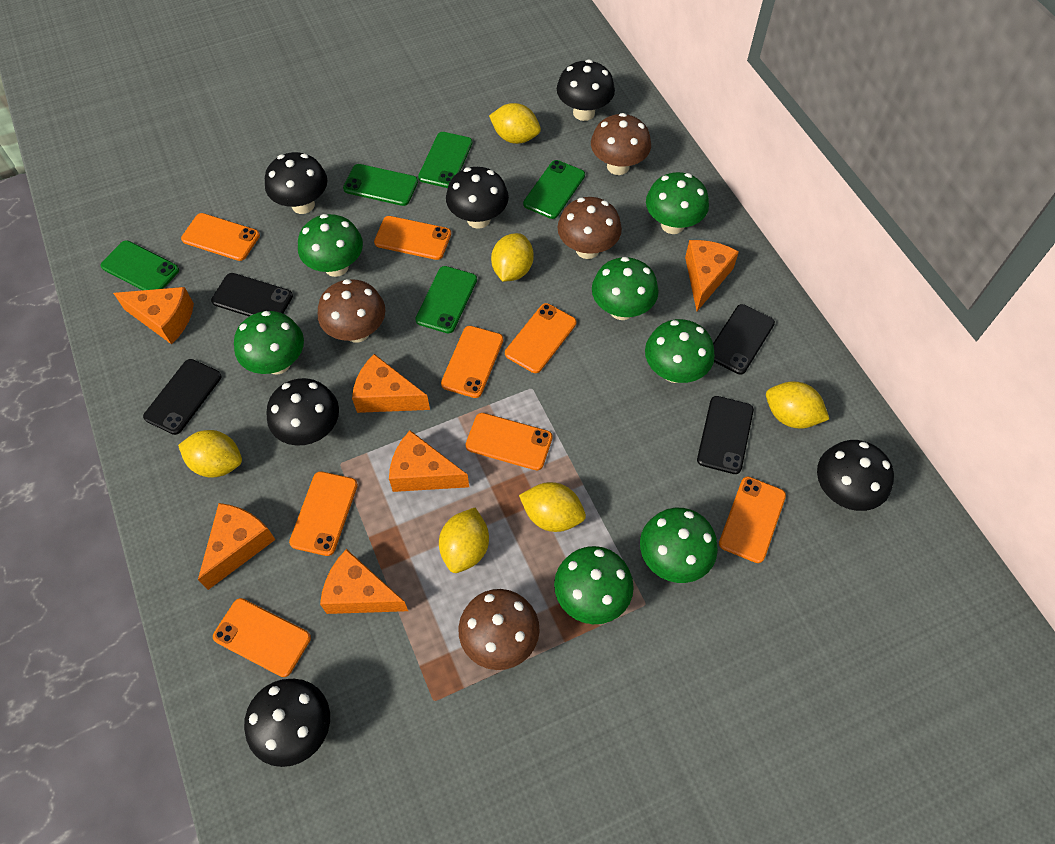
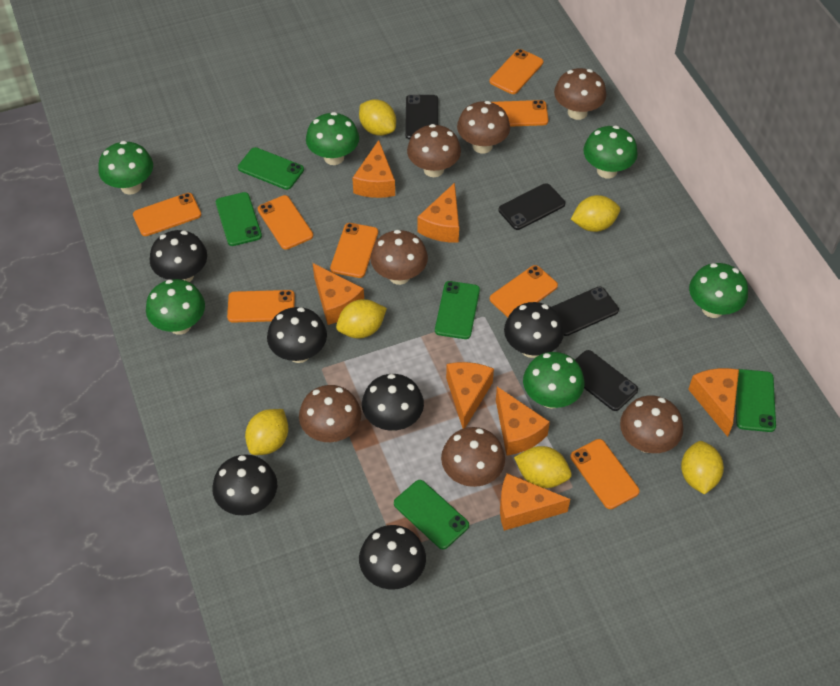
brown mushroom: 4 -> 7
green mushroom: 7 -> 6
orange cheese: 6 -> 7

